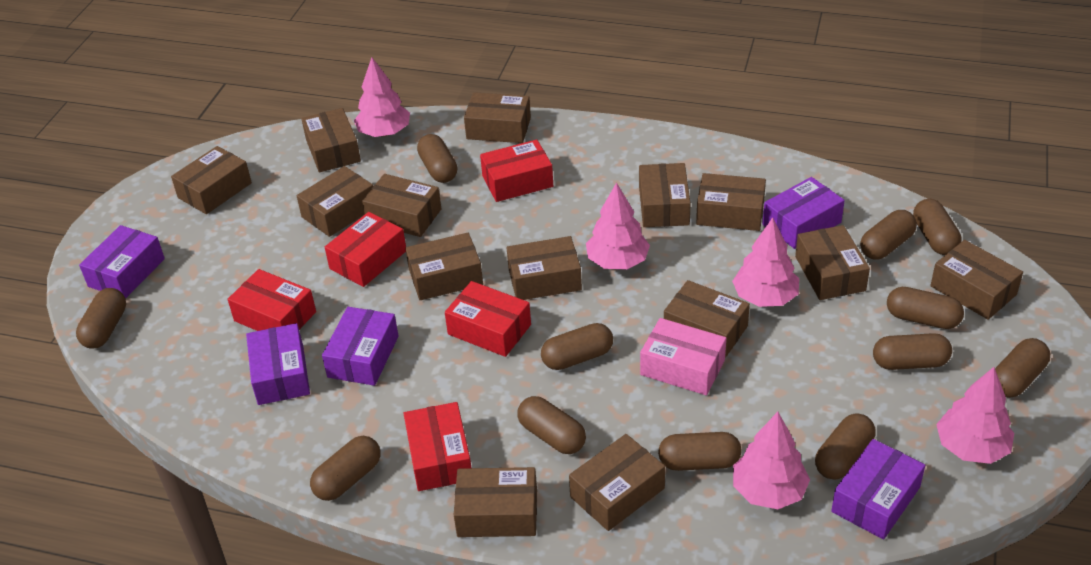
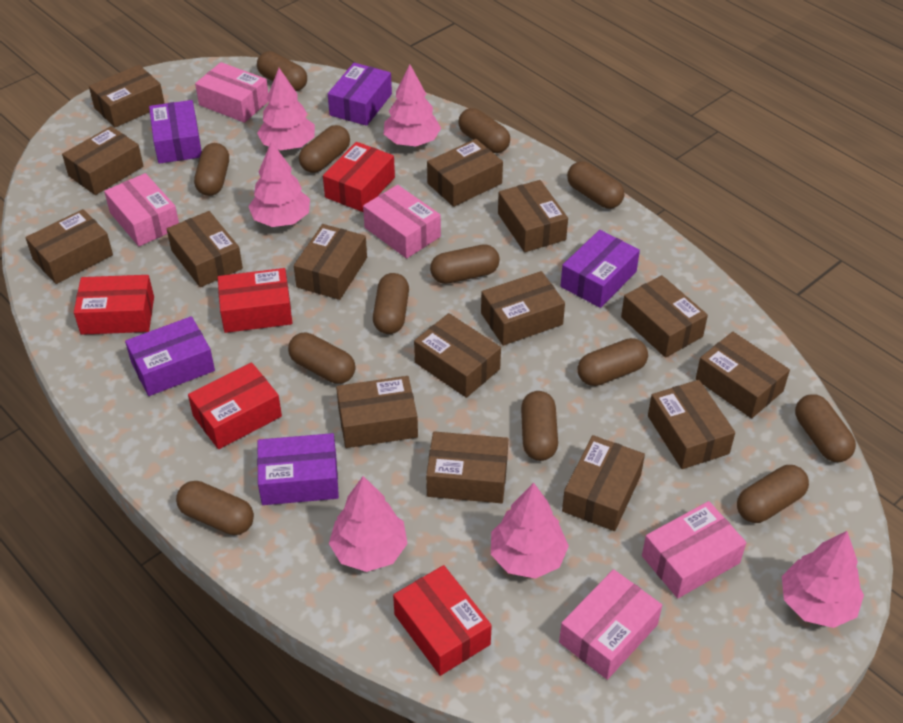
brown box: 14 -> 15
brown capsule: 12 -> 13
pink box: 1 -> 5
pink tree: 5 -> 6

